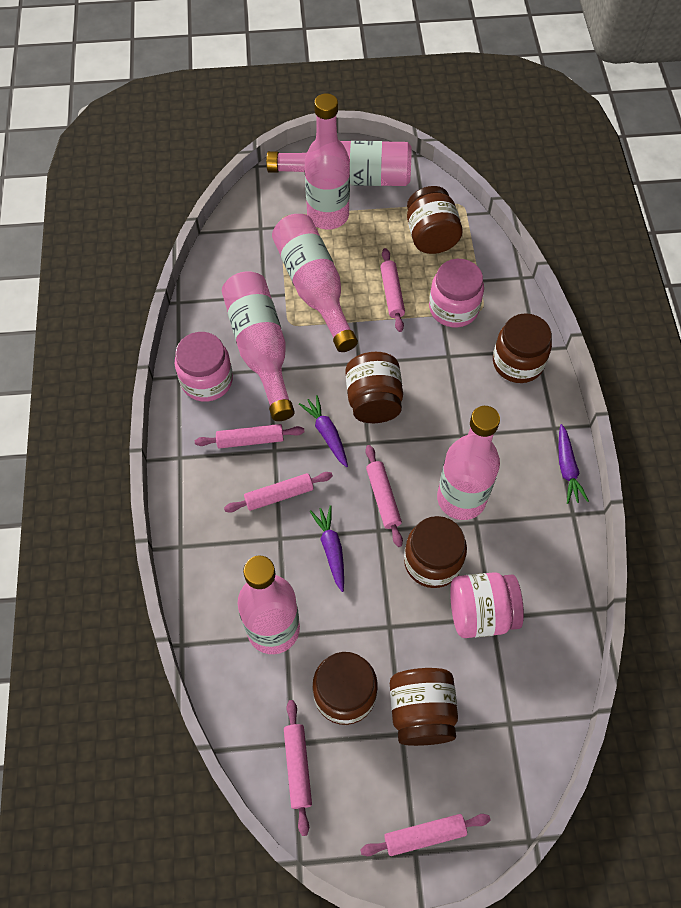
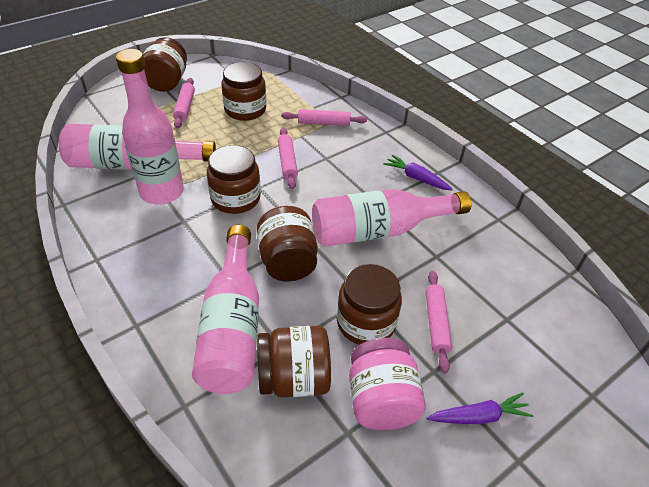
pink bottle: 6 -> 4
pink jar: 3 -> 1
pink rolling pin: 6 -> 4
purple carrot: 3 -> 2

